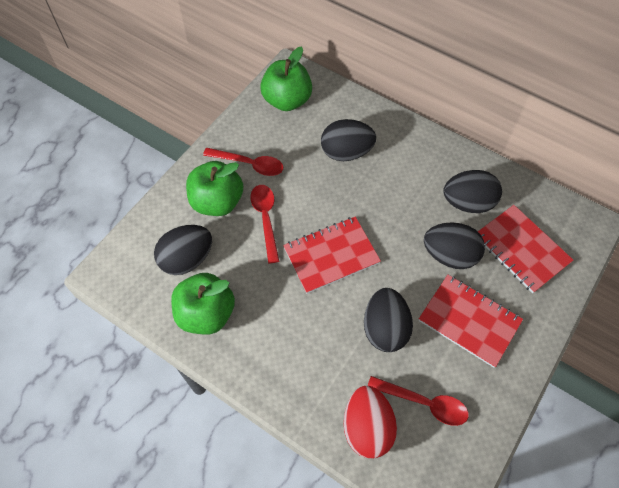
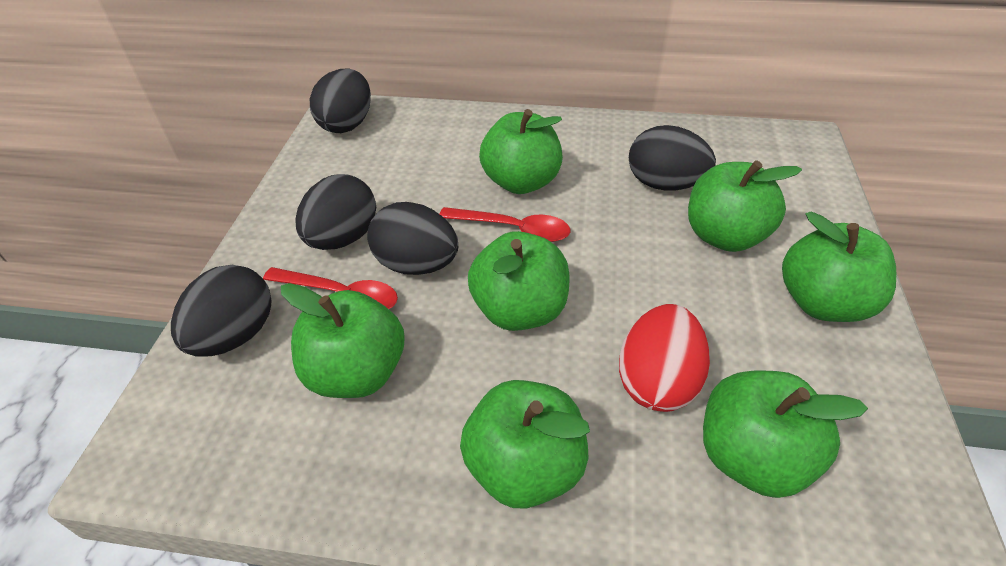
green apple: 3 -> 7
red notebook: 3 -> 0
red spoon: 3 -> 2

